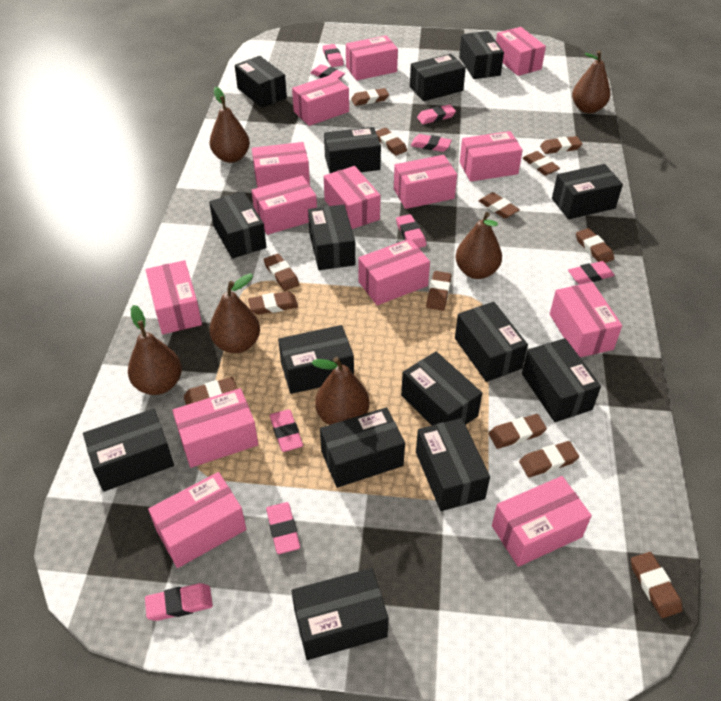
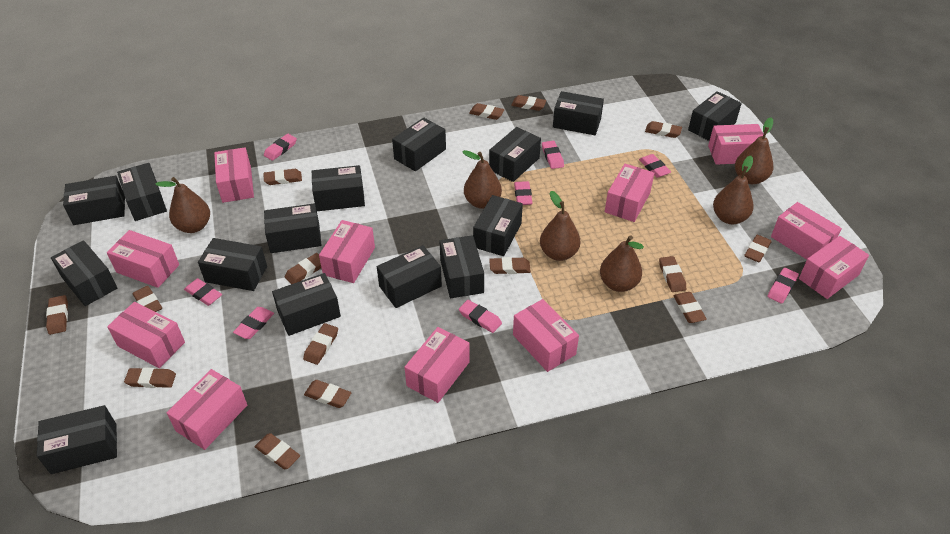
brown eraser: 13 -> 15
pink box: 14 -> 11
pink eraser: 9 -> 8

